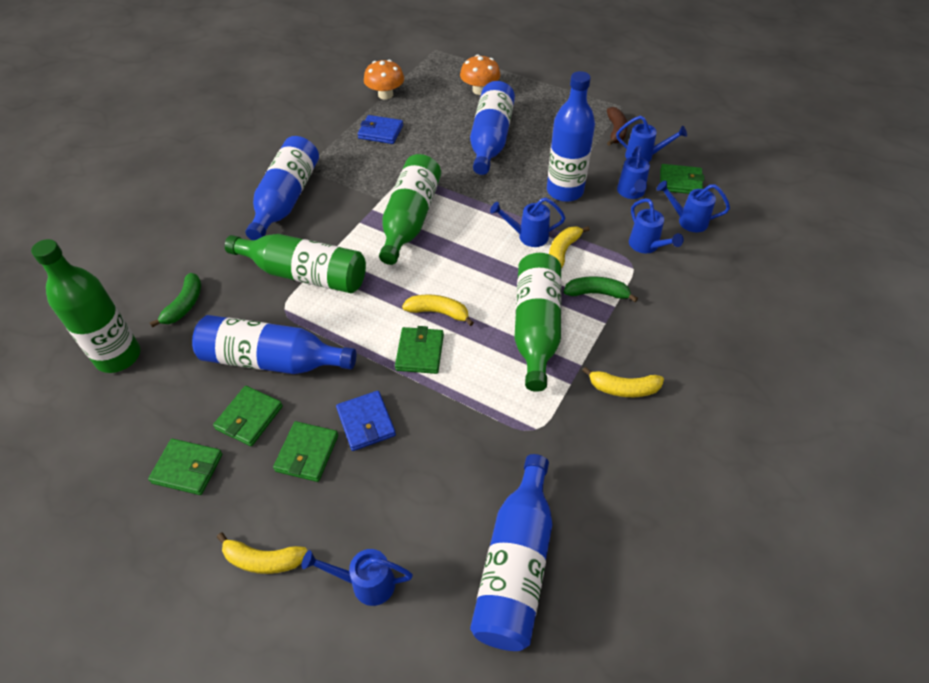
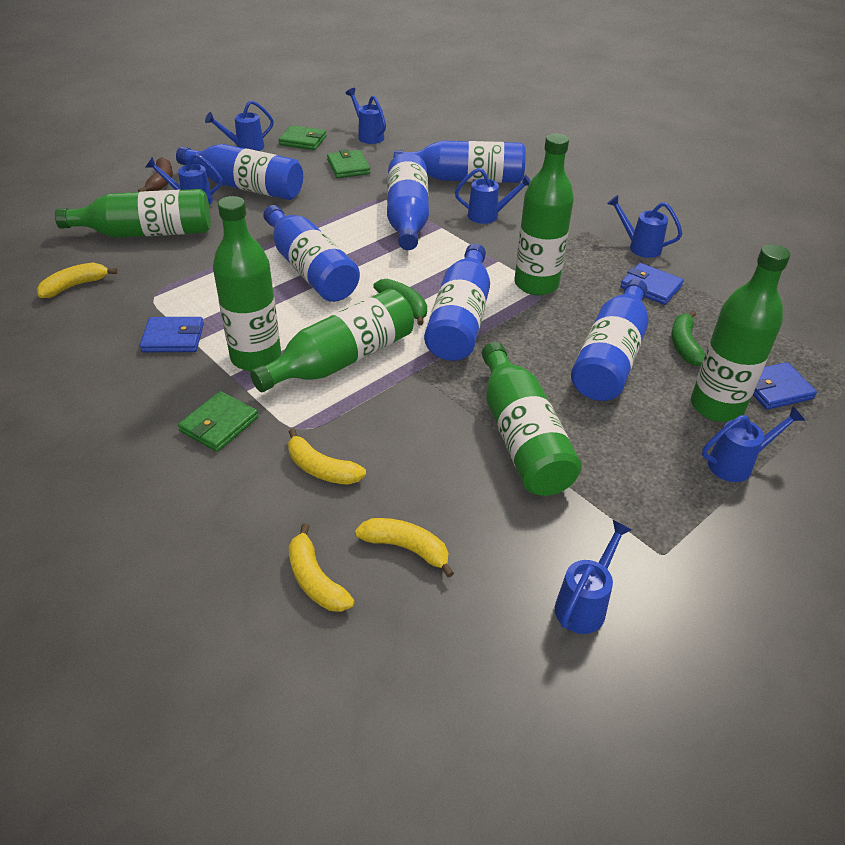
blue bottle: 5 -> 6
blue wallet: 2 -> 3
blue watering can: 6 -> 7
green bottle: 4 -> 6
green wallet: 5 -> 3
orange mushroom: 2 -> 0

